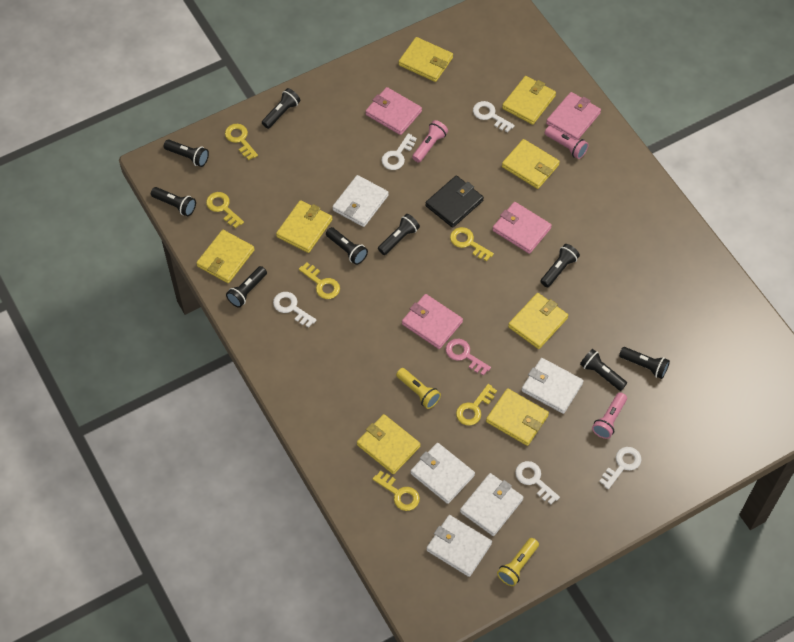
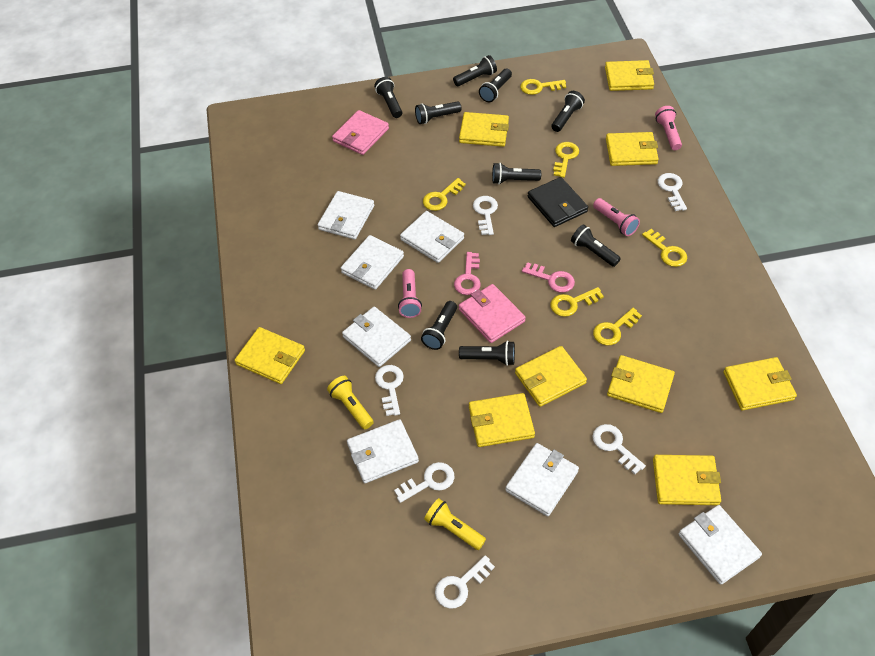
pink key: 1 -> 2
pink wallet: 4 -> 2
white key: 5 -> 6
white wallet: 5 -> 7
yellow wallet: 8 -> 9

